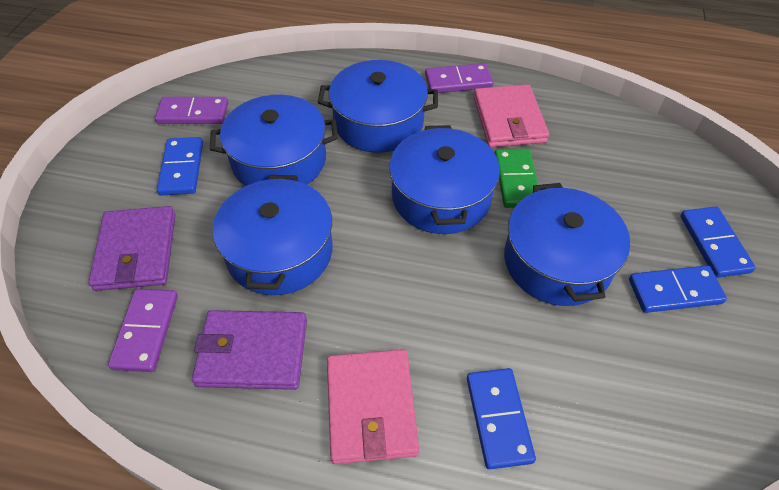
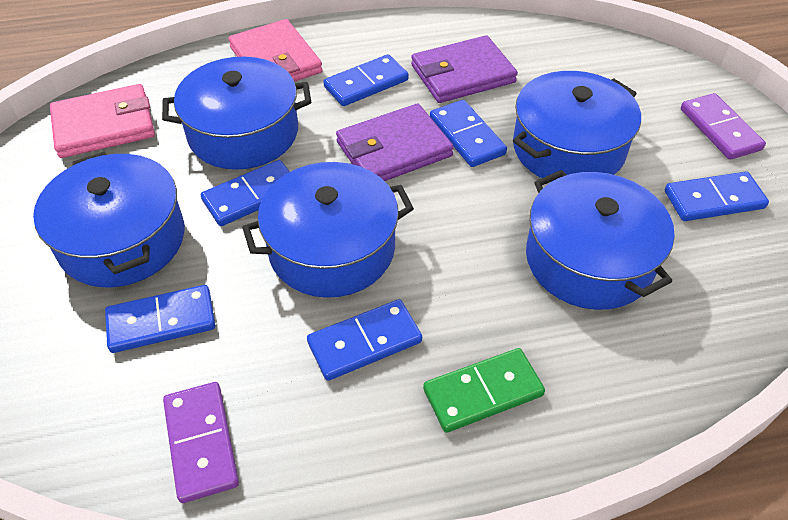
blue domino: 4 -> 6
purple domino: 3 -> 2

